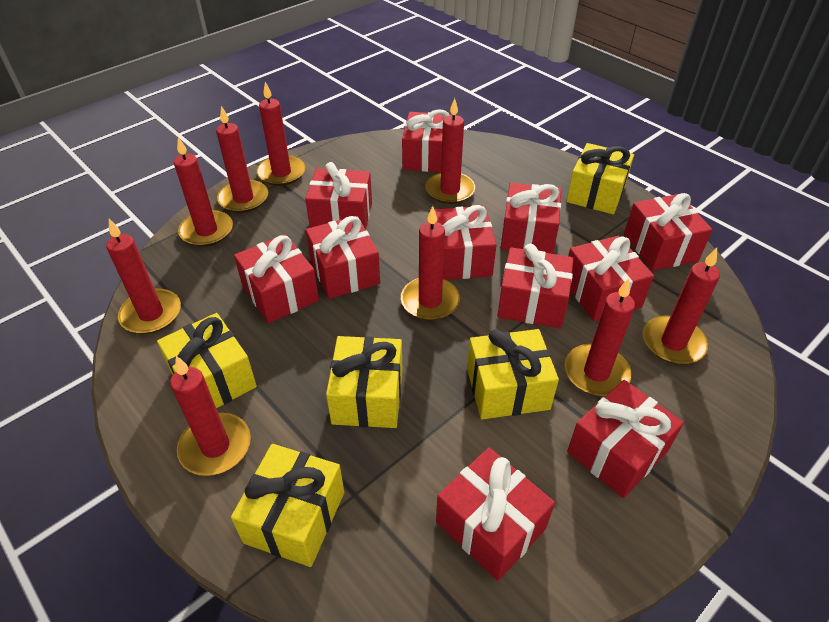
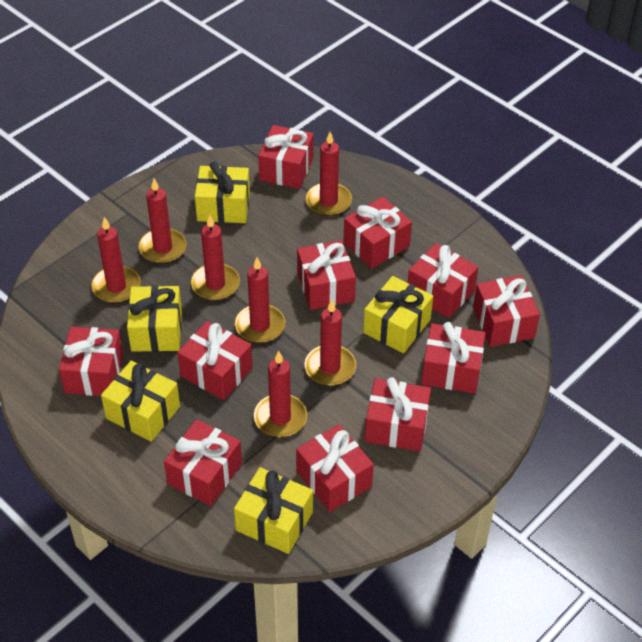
red candle: 9 -> 7

